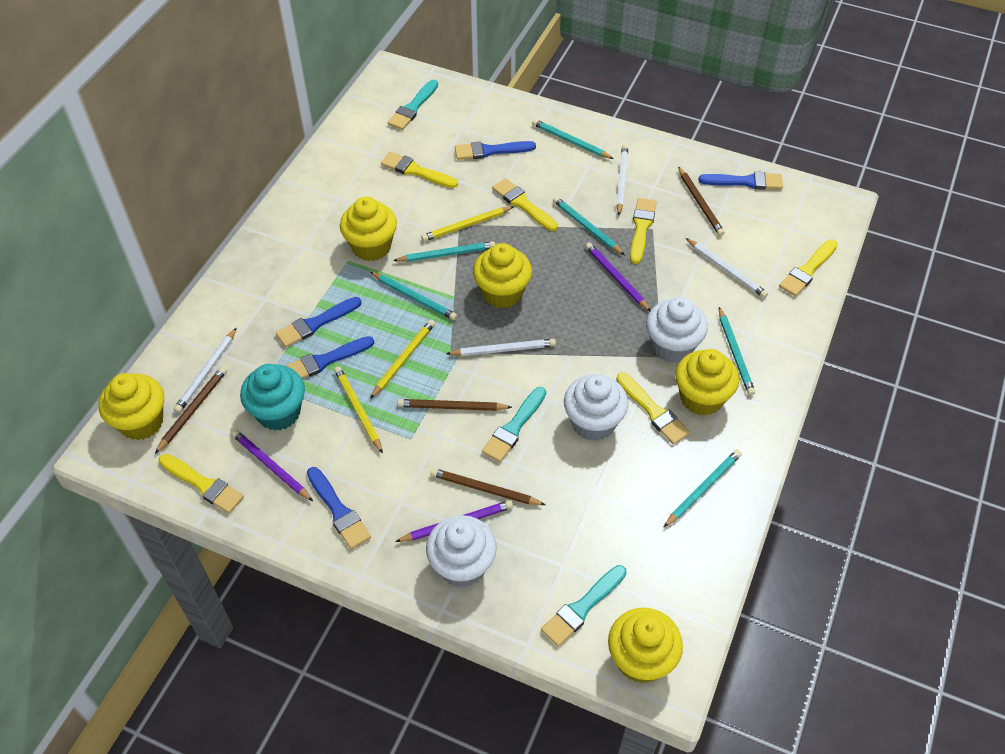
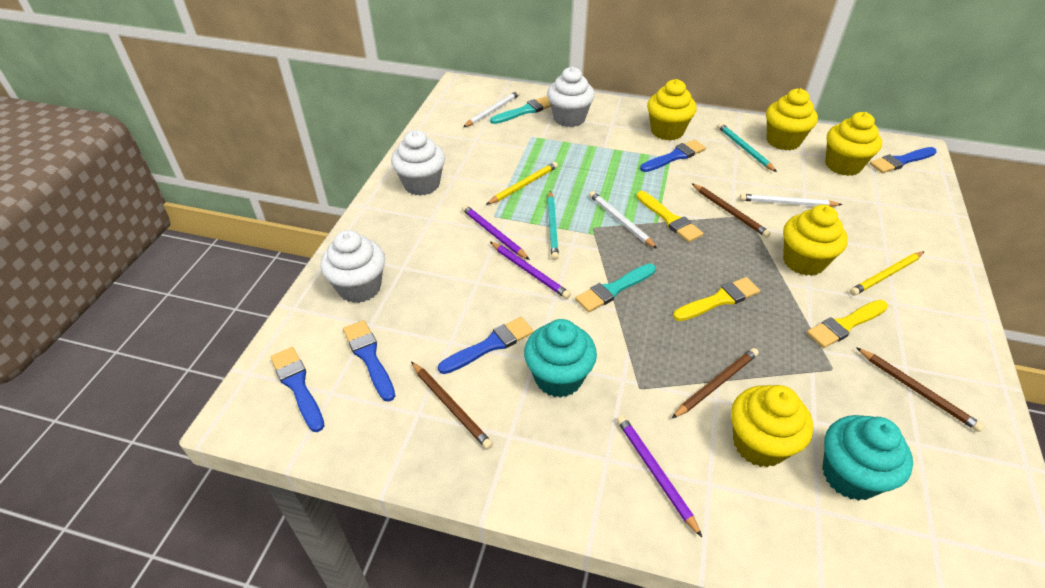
turquoise brush: 3 -> 2
turquoise cupcake: 1 -> 2
turquoise pencil: 6 -> 2
white pencil: 4 -> 3
yellow brush: 6 -> 3
yellow pencil: 3 -> 2

